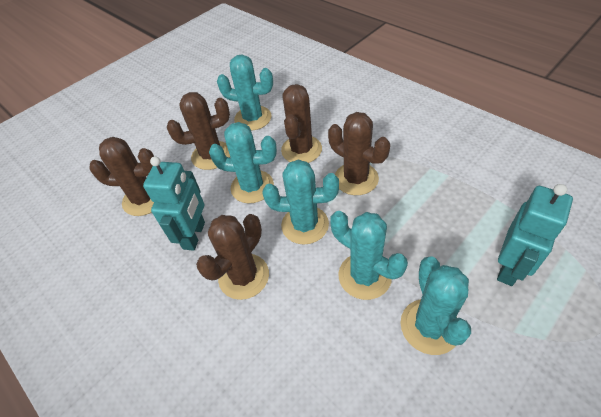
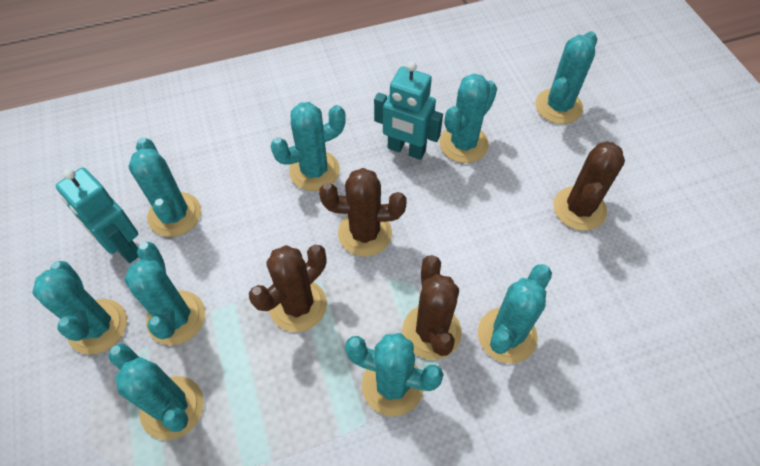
brown cactus: 5 -> 4
turquoise cactus: 5 -> 9

